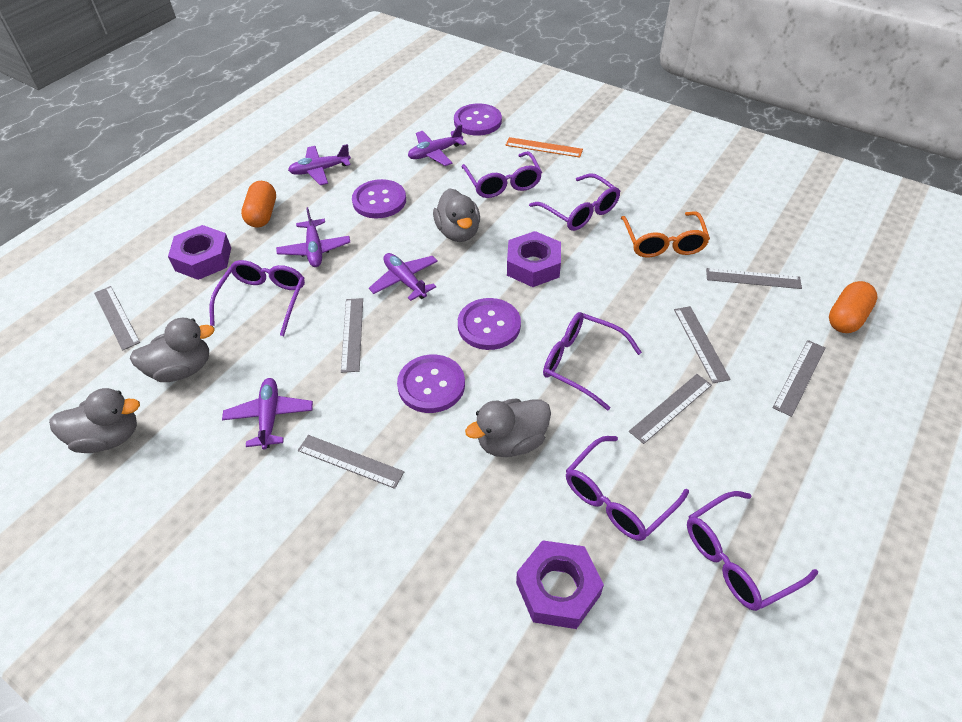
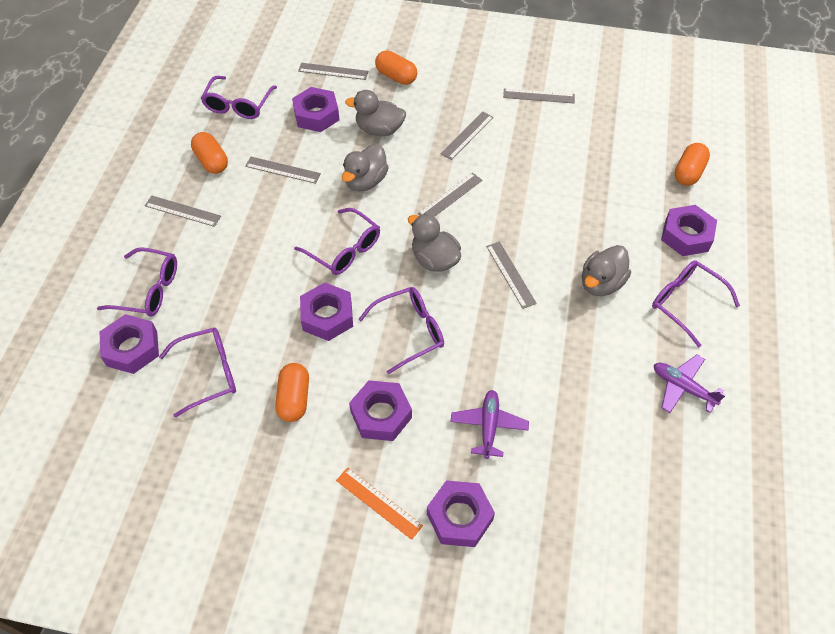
orange capsule: 2 -> 4
orange glasses: 1 -> 0
purple button: 4 -> 0
purple nut: 3 -> 6
purple plane: 5 -> 2

